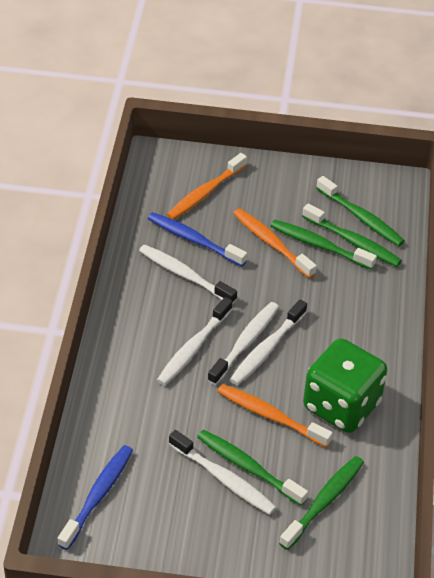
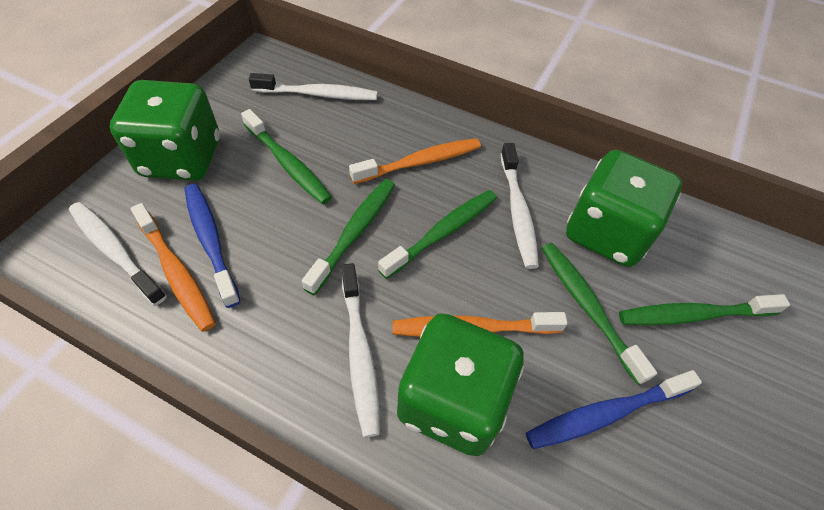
green dice: 1 -> 3
white toothbrush: 5 -> 4

